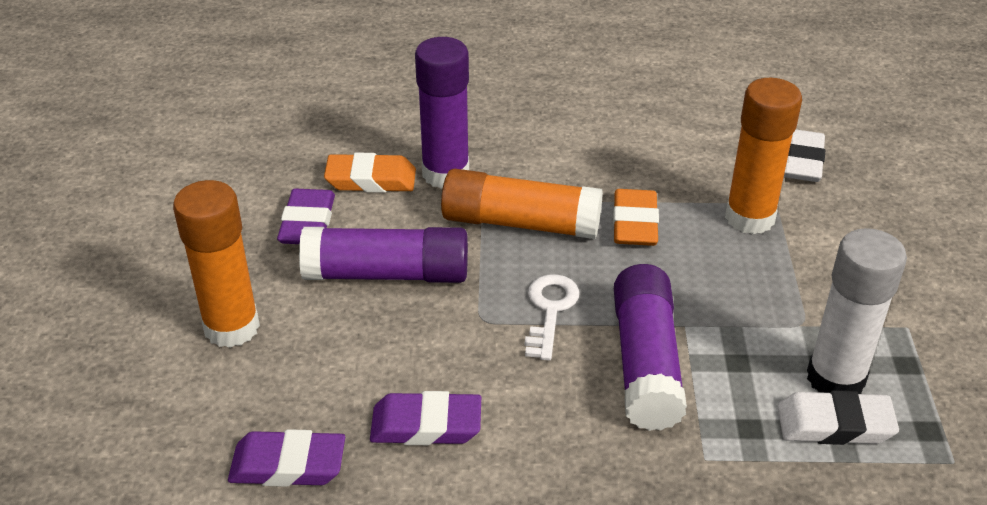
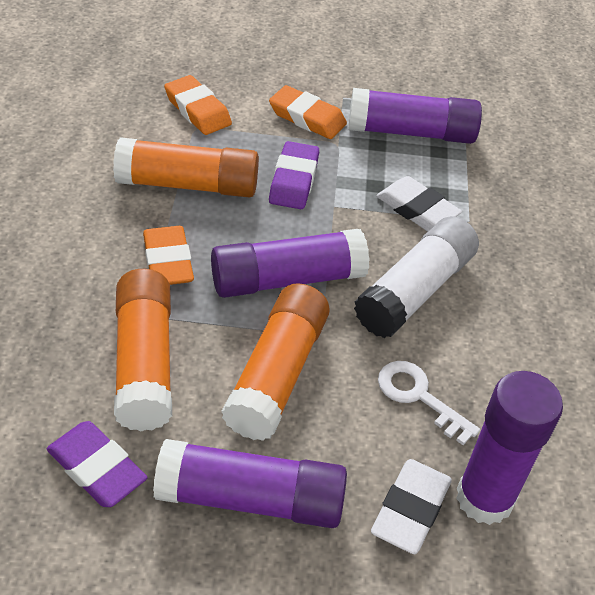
orange eraser: 2 -> 3
purple eraser: 3 -> 2
purple glue stick: 3 -> 4

